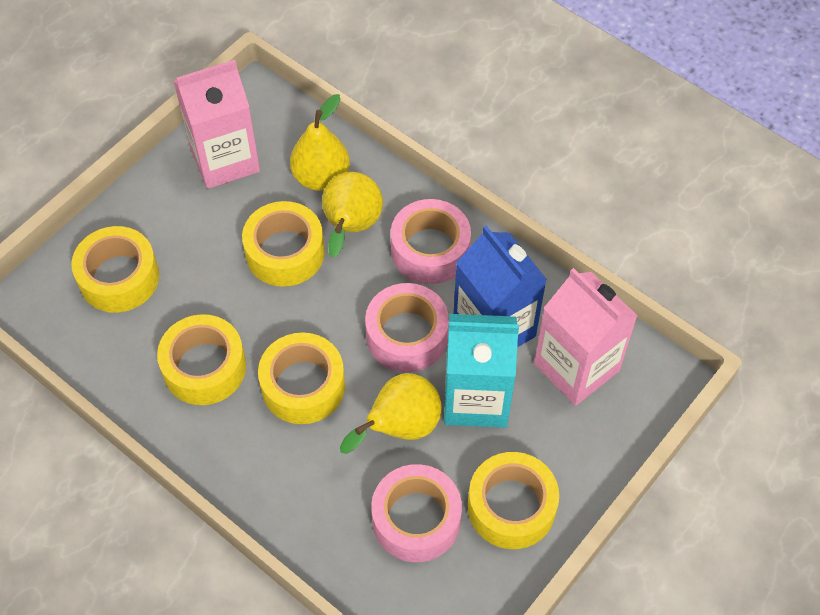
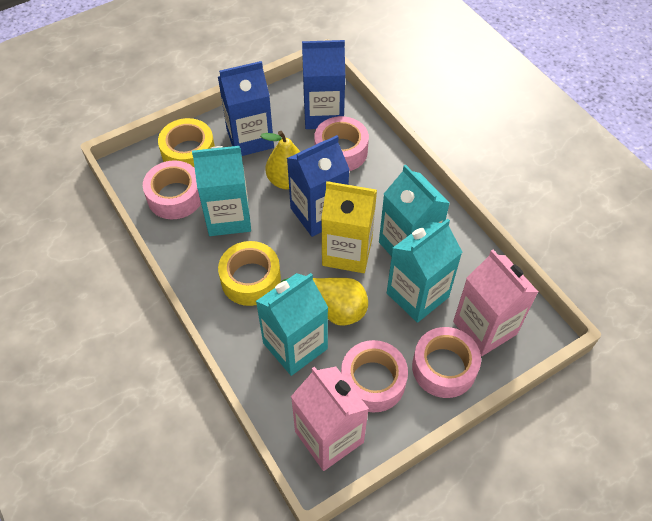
blue carton: 1 -> 3
pink tape: 3 -> 4
turquoise carton: 1 -> 4
yellow carton: 0 -> 1
yellow pear: 3 -> 2
yellow tape: 5 -> 2

